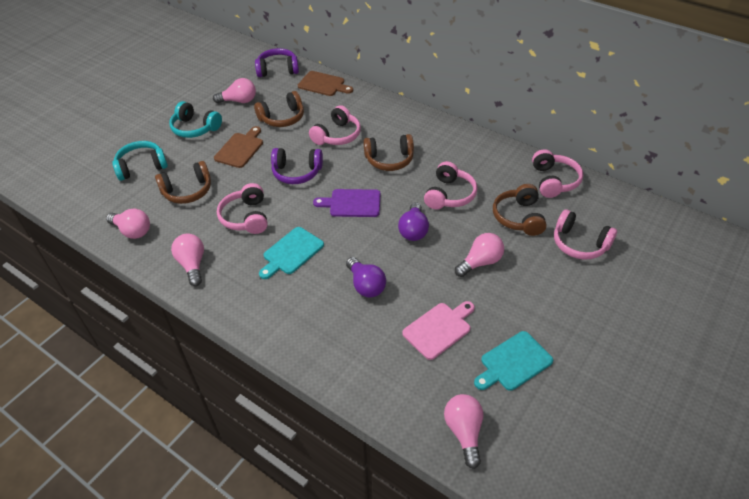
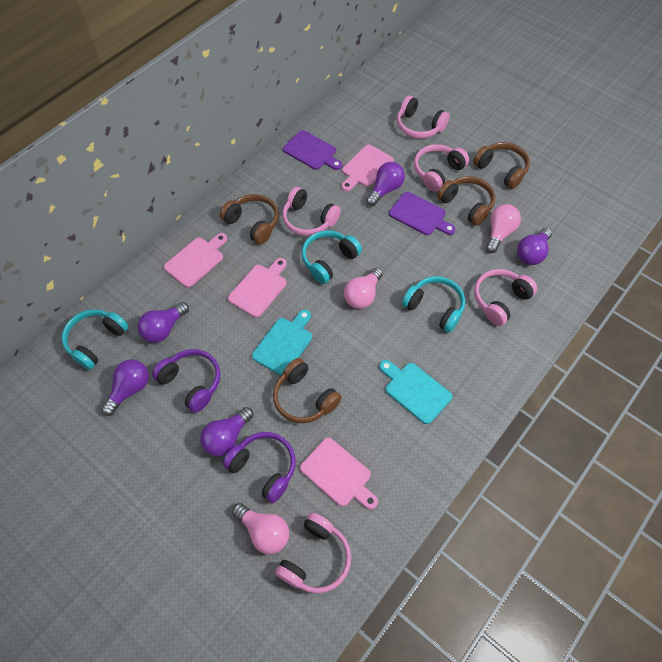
brown cutting board: 2 -> 0
pink cutting board: 1 -> 4
pink light bulb: 5 -> 3
purple cutting board: 1 -> 2
purple light bulb: 2 -> 5
turquoise headphones: 2 -> 3

